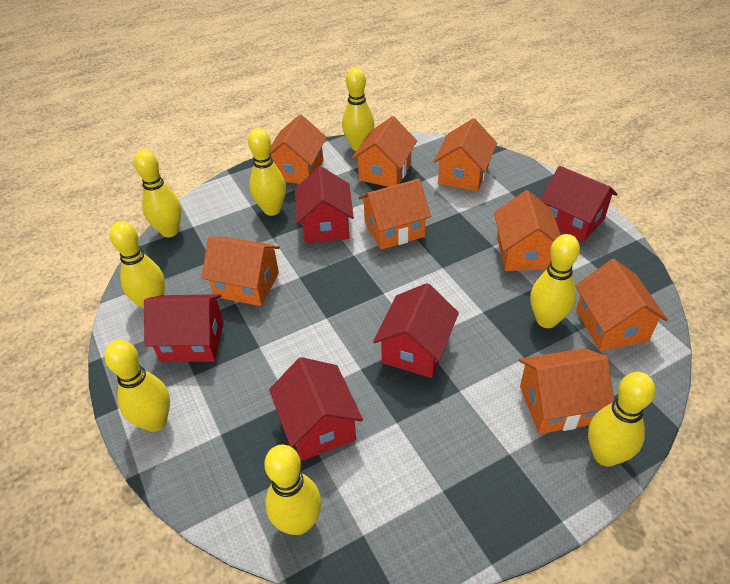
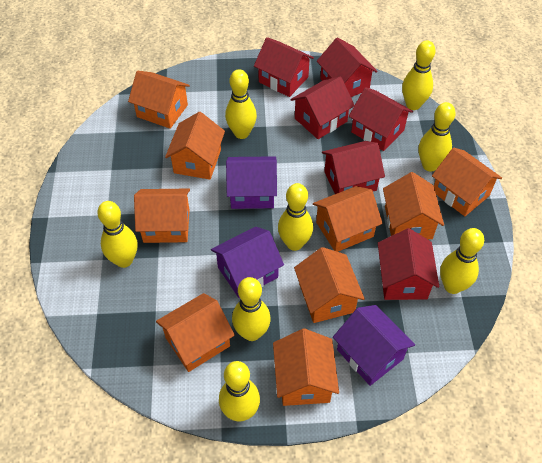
orange house: 8 -> 9
purple house: 0 -> 3
red house: 5 -> 6

